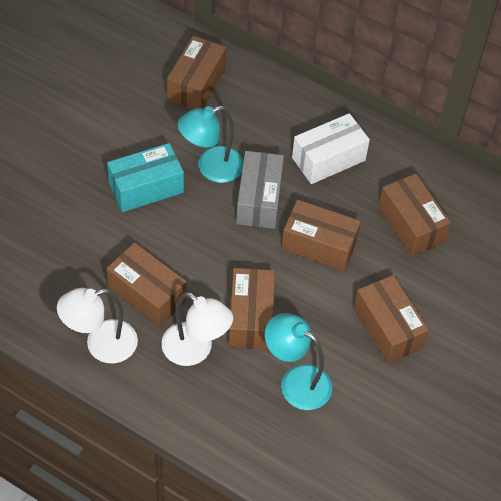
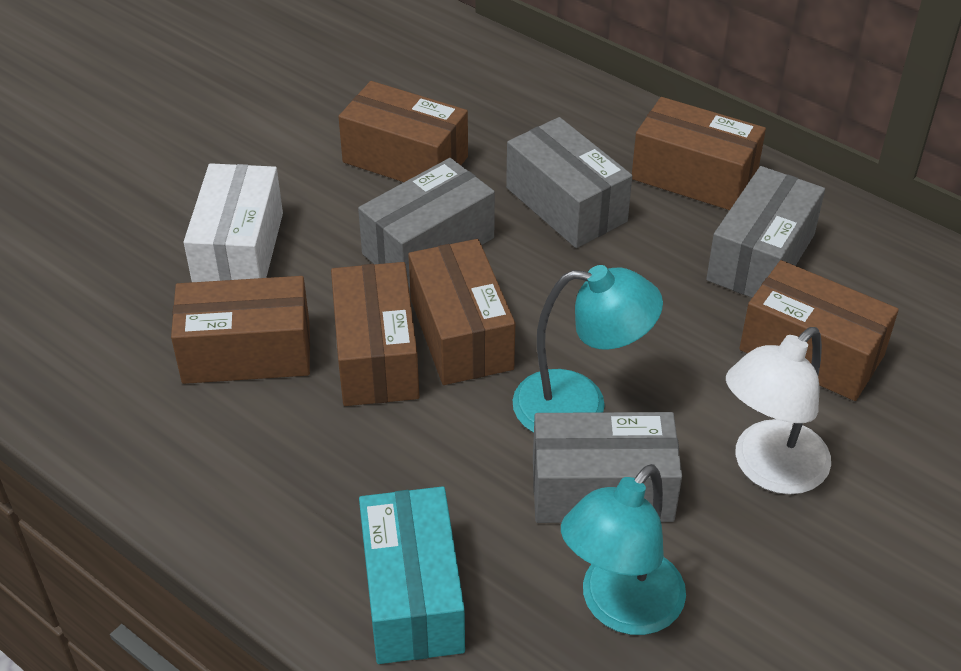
grey box: 1 -> 4
white lamp: 2 -> 1

